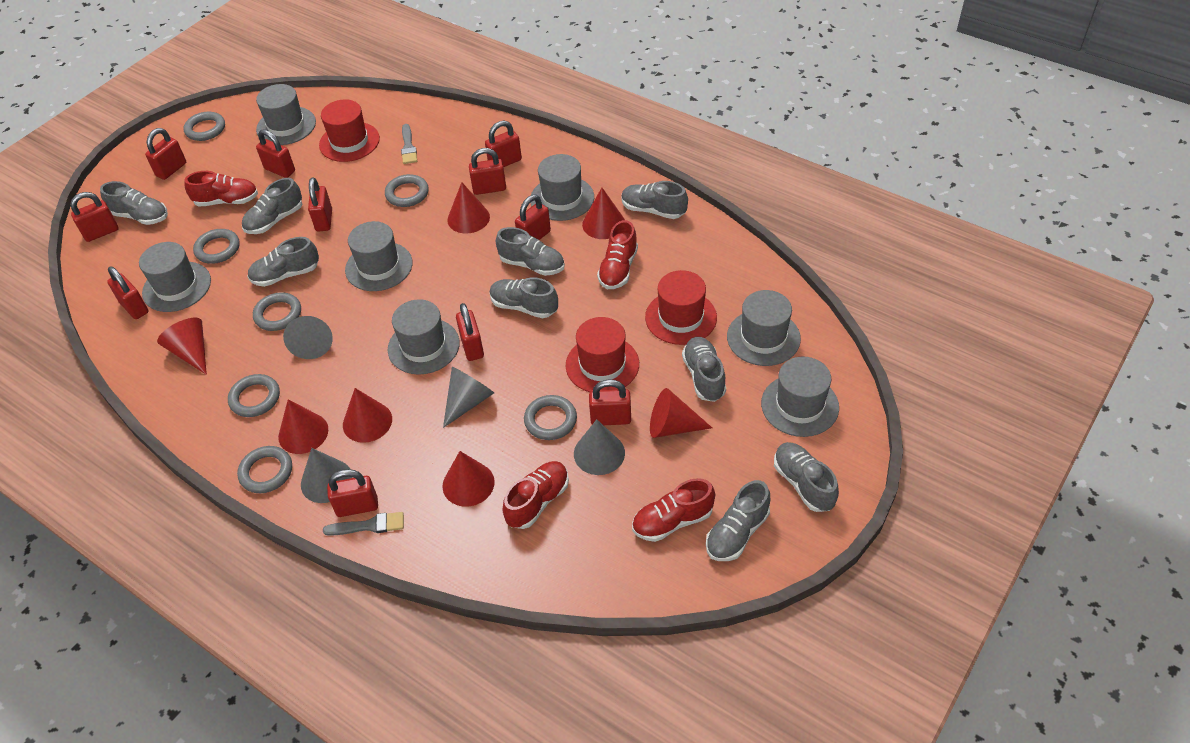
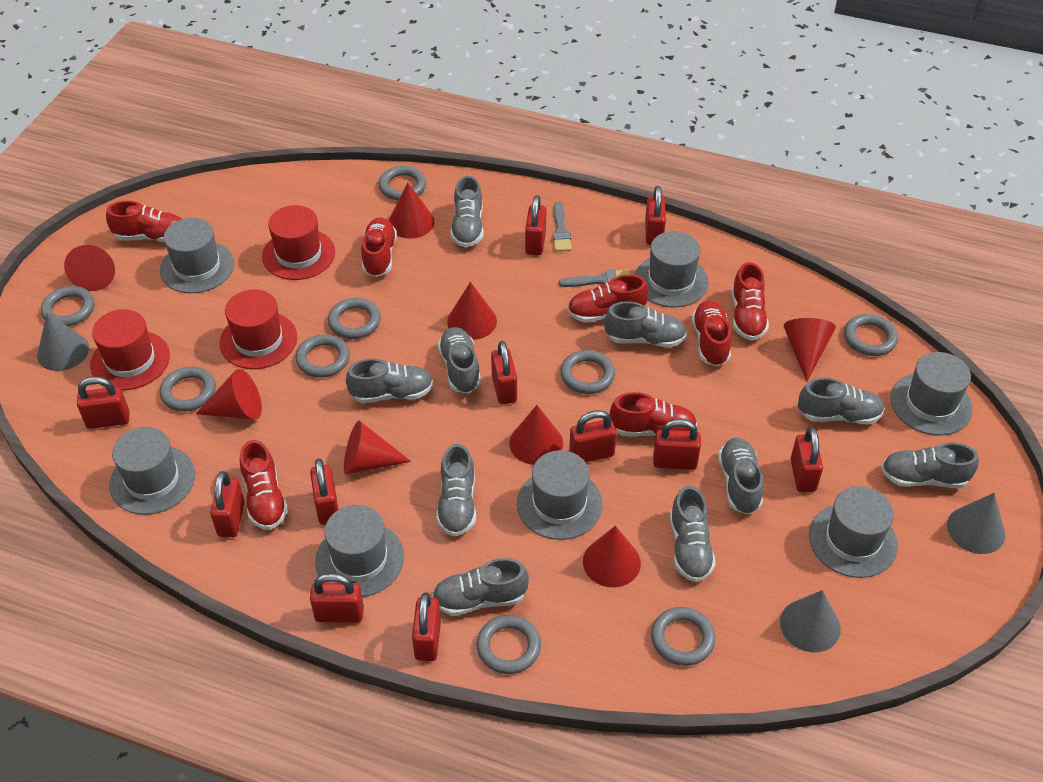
grey cone: 4 -> 3
grey ring: 7 -> 9
grey shoe: 9 -> 10
red cone: 7 -> 8
red shoe: 4 -> 7

